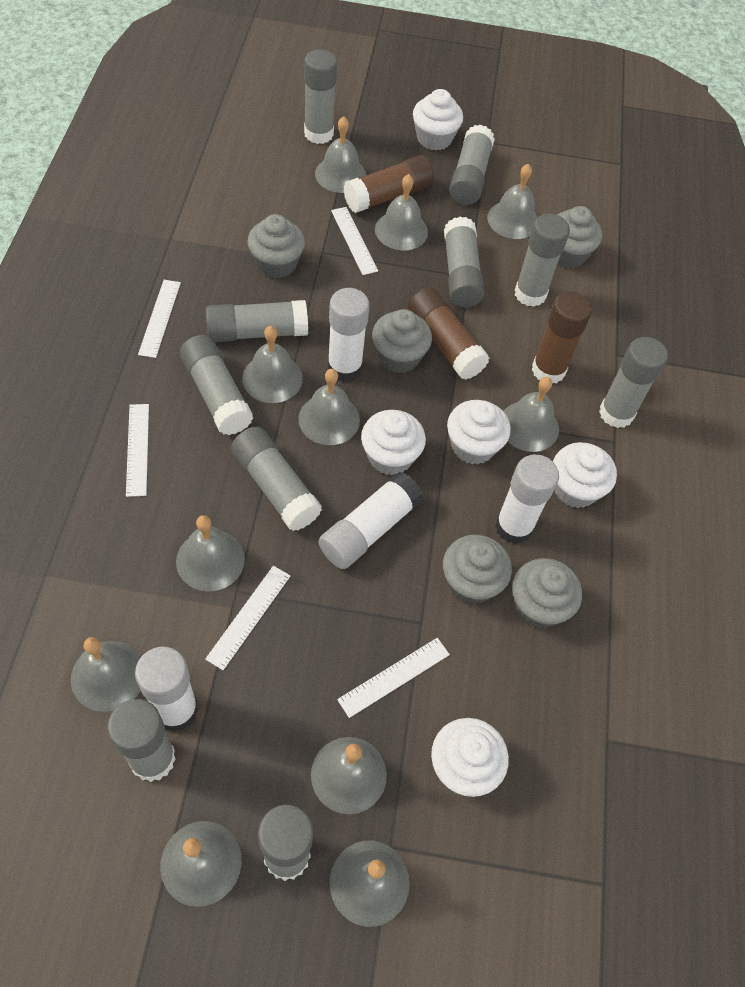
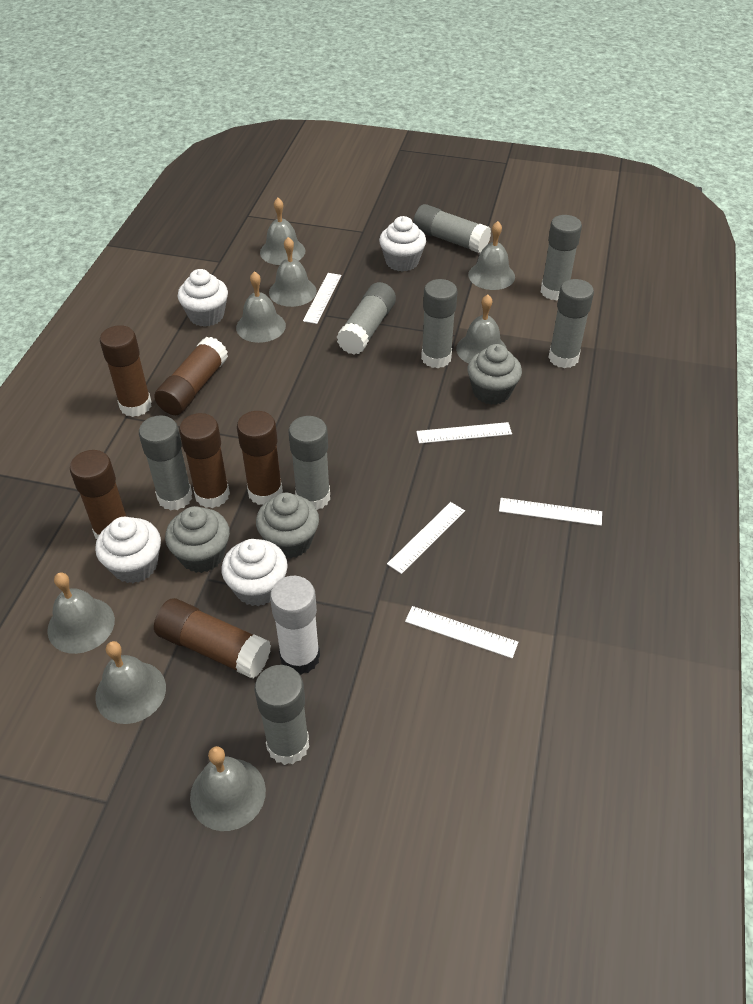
brown glue stick: 3 -> 6
grey bell: 11 -> 8
grey cupcake: 5 -> 3
grey glue stick: 10 -> 8
white cupcake: 5 -> 4
white glue stick: 4 -> 1

